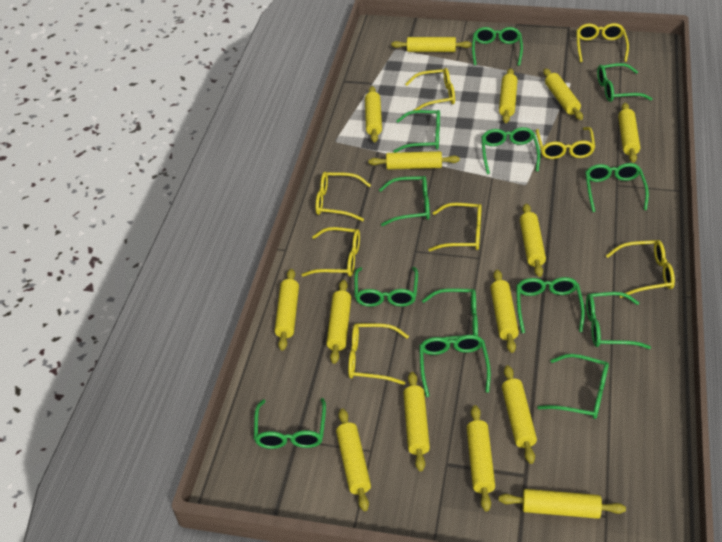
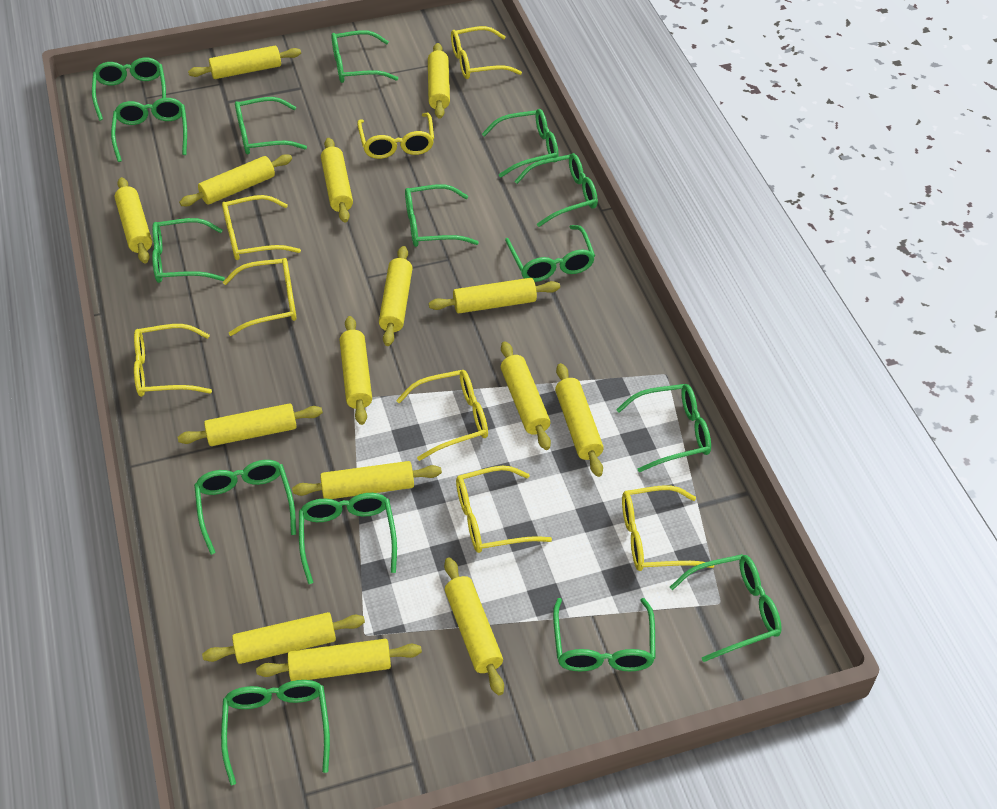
green glasses: 13 -> 15

